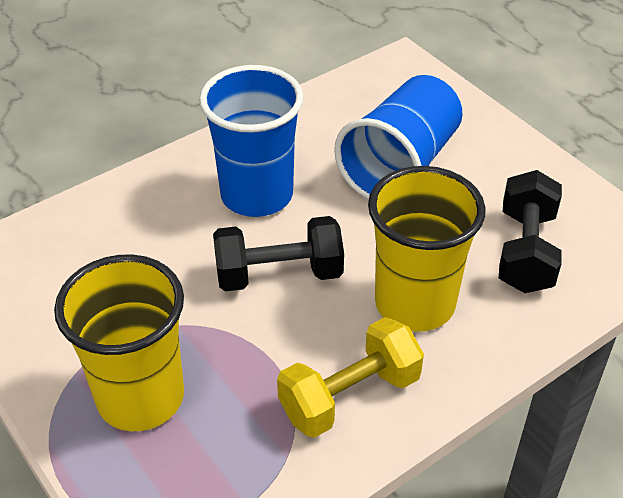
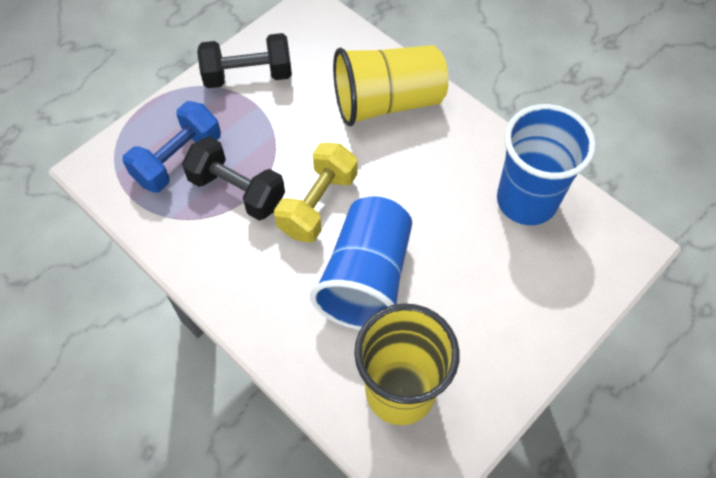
blue dumbbell: 0 -> 1

